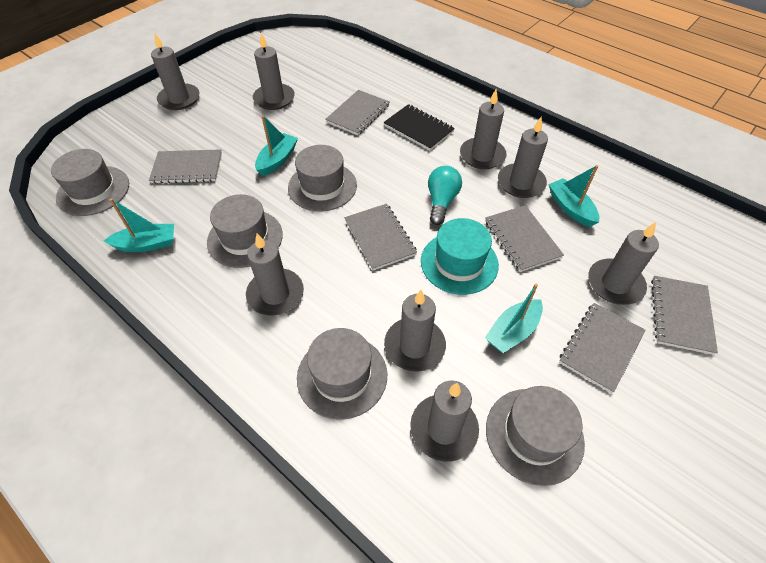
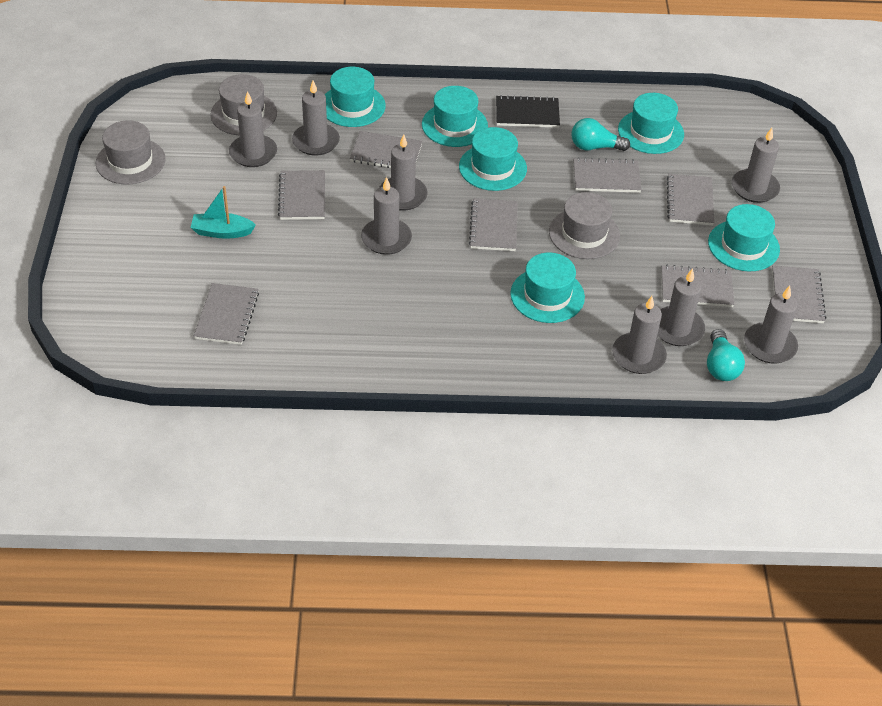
grey hat: 5 -> 3
grey notebook: 6 -> 8
turquoise boat: 4 -> 1
turquoise hat: 1 -> 6
turquoise light bulb: 1 -> 2

